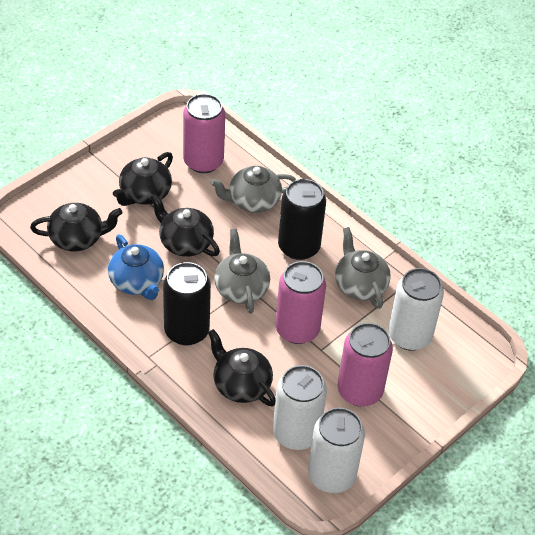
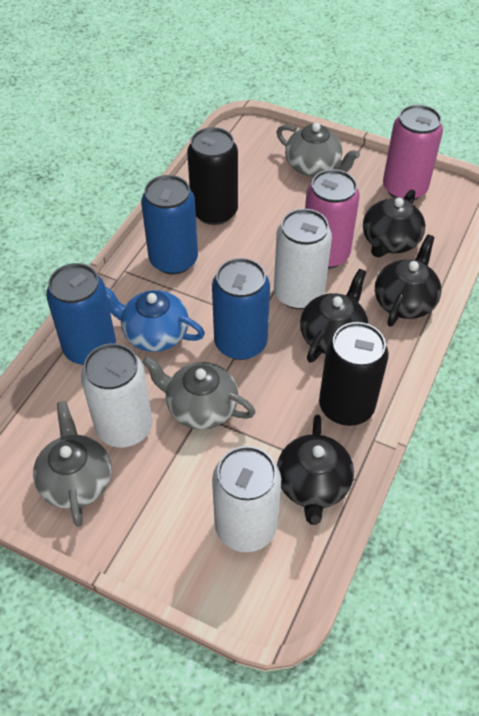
blue can: 0 -> 3
pink can: 3 -> 2

